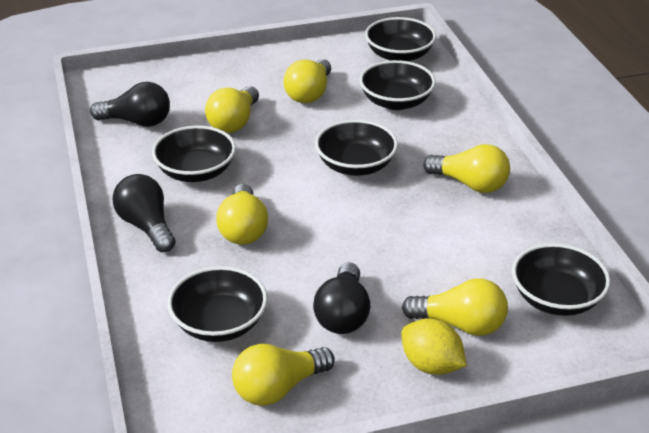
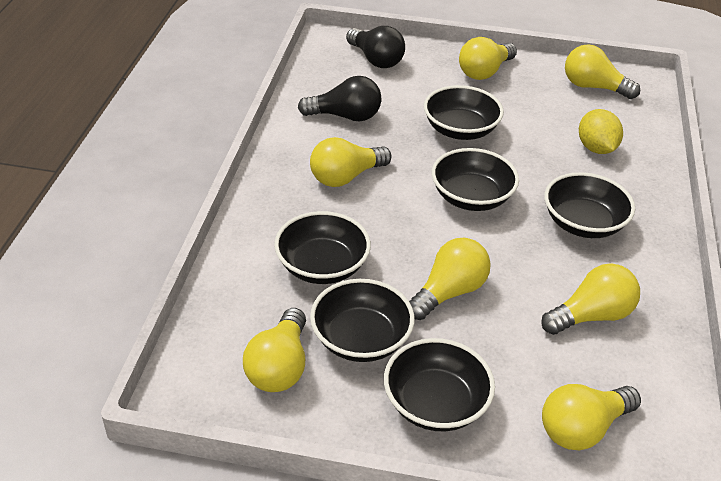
black light bulb: 3 -> 2
yellow light bulb: 6 -> 7

